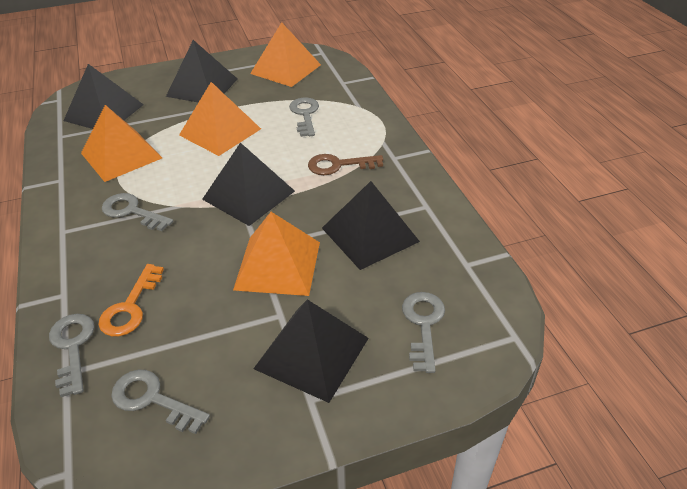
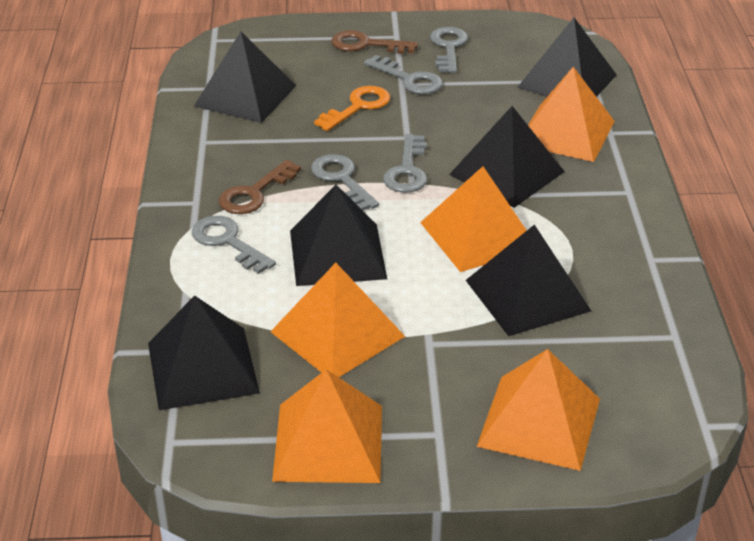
black pyramid: 5 -> 6
brown key: 1 -> 2
orange pyramid: 4 -> 5

